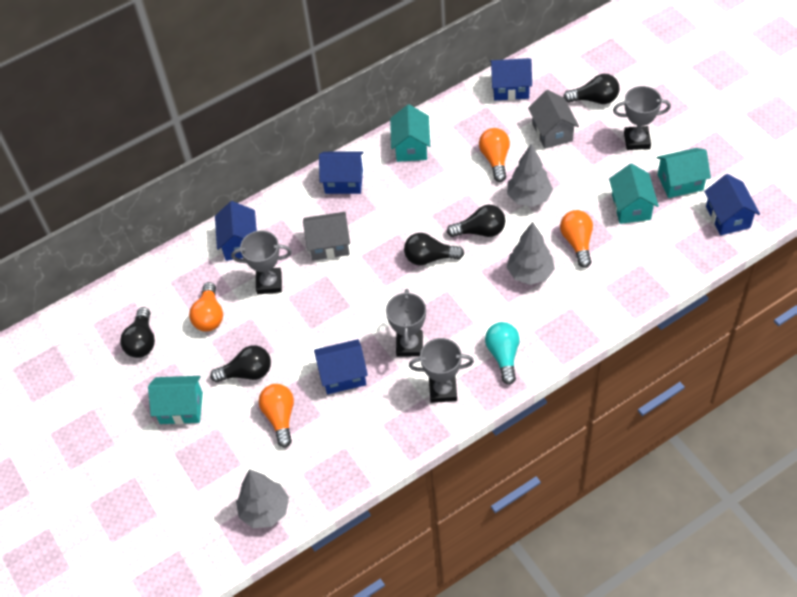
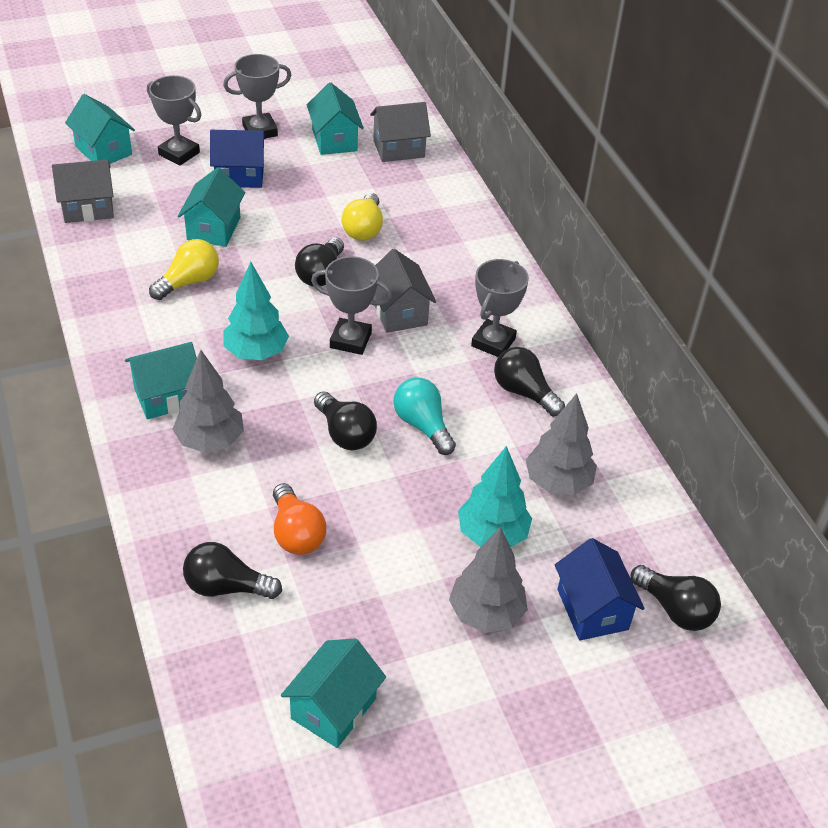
blue house: 5 -> 2
grey house: 2 -> 3
orange light bulb: 4 -> 1
turquoise house: 4 -> 5
turquoise tree: 0 -> 2
yellow light bulb: 0 -> 2

